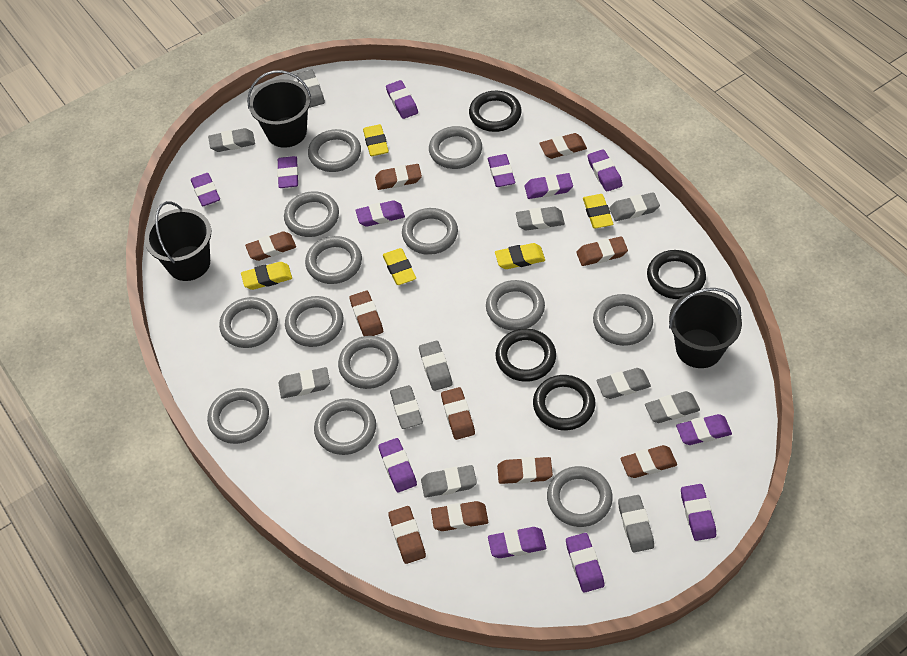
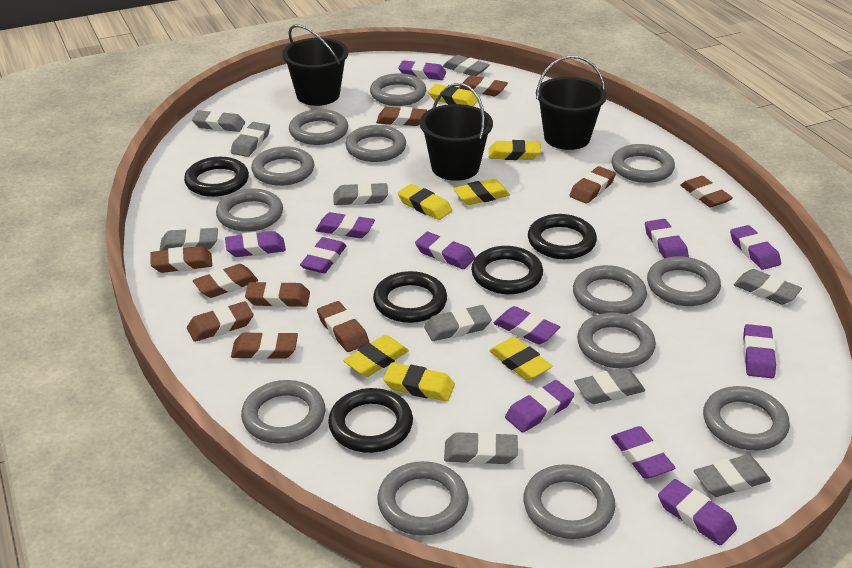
black ring: 4 -> 5
grey eraser: 11 -> 10
yellow eraser: 5 -> 7

